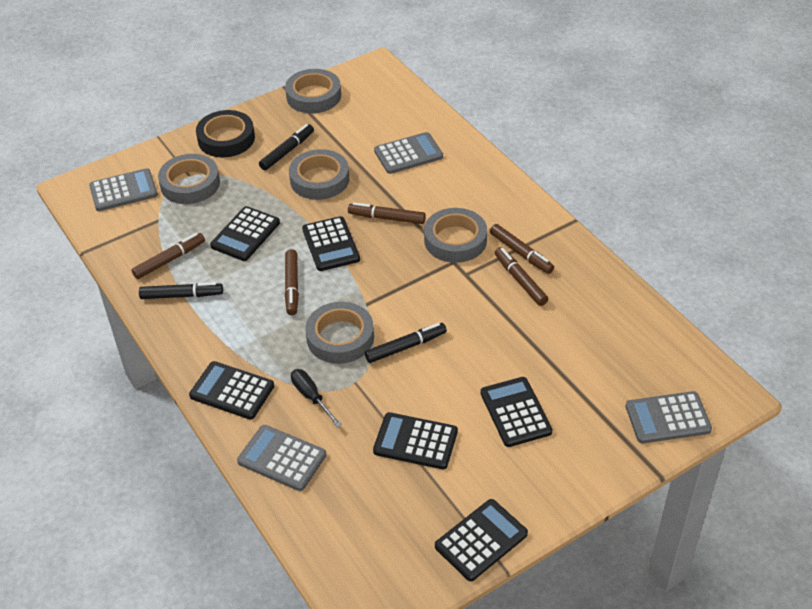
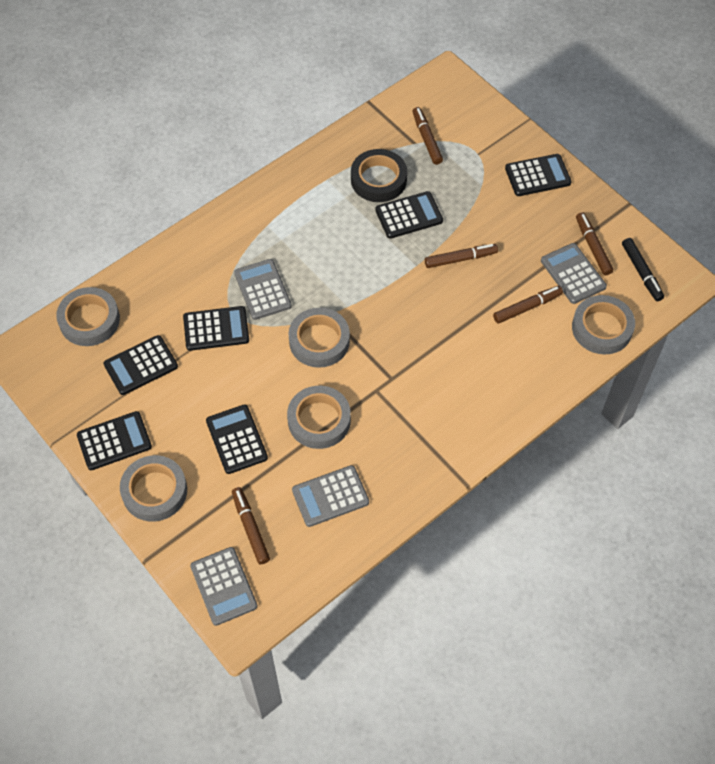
black marker: 3 -> 1
black screwdriver: 1 -> 0

